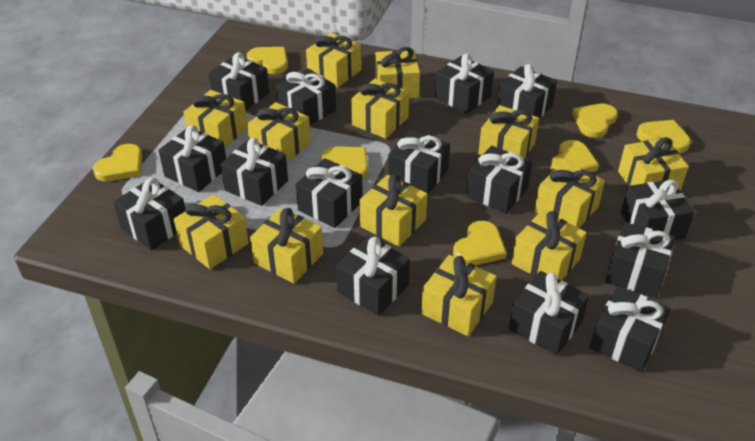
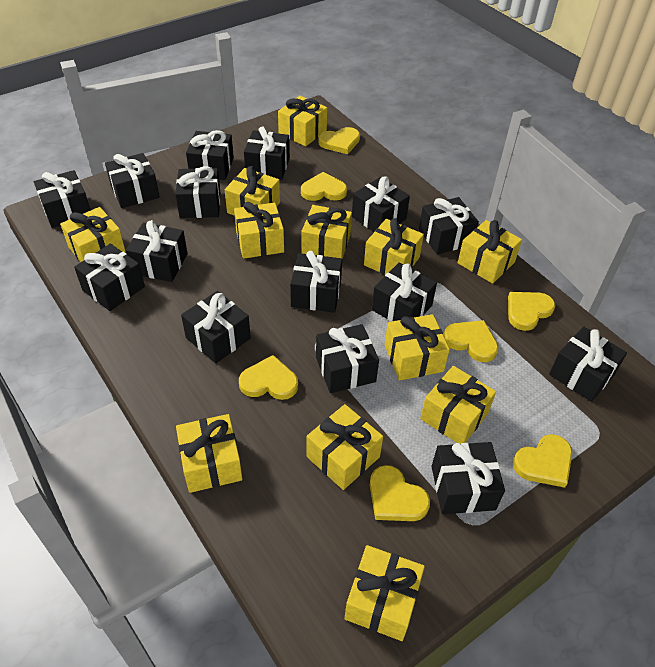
yellow gift: 13 -> 12

